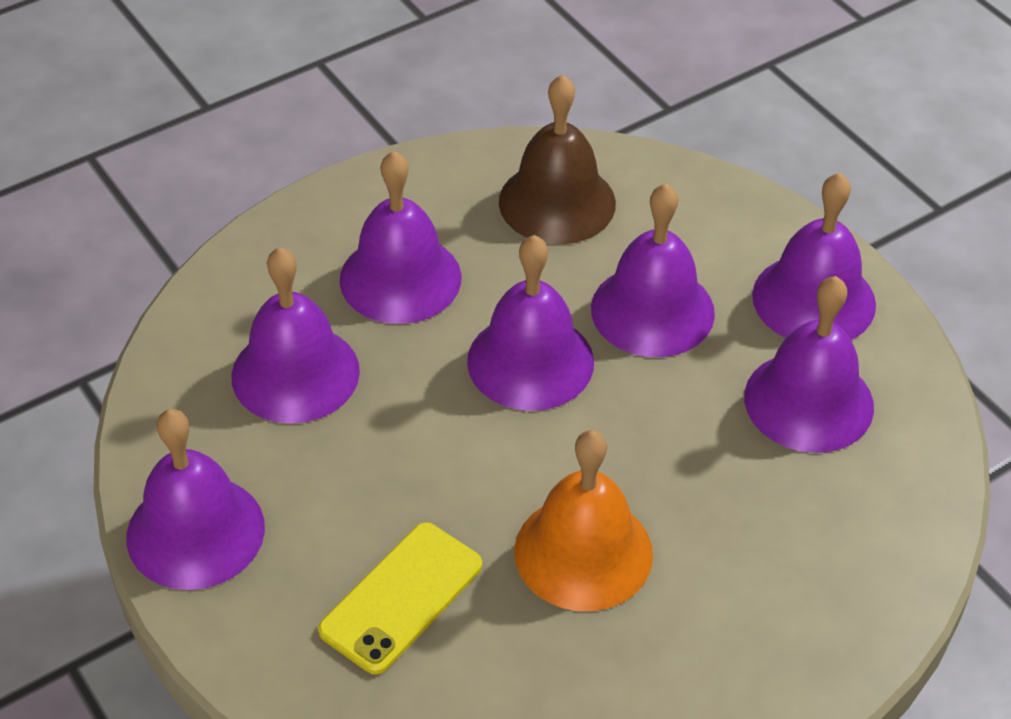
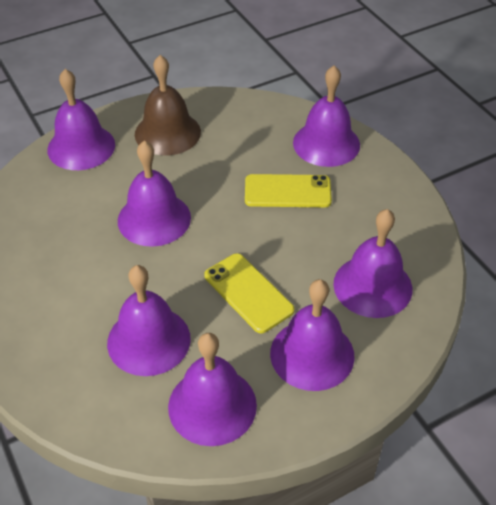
orange bell: 1 -> 0
yellow phone: 1 -> 2

